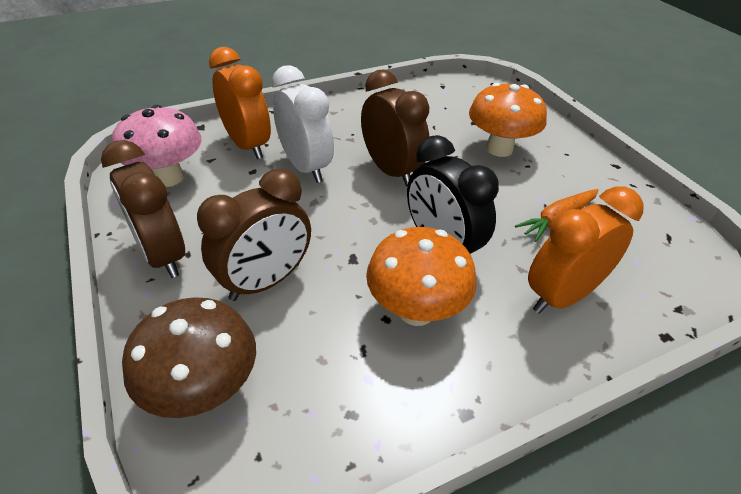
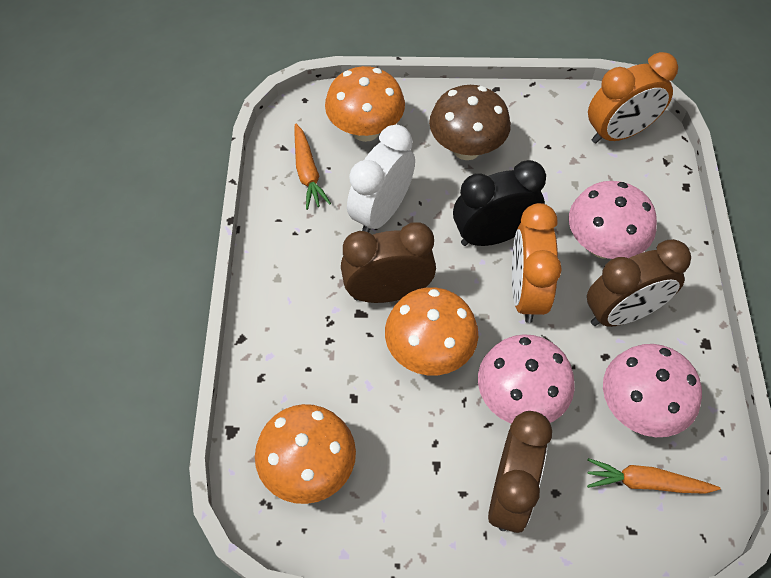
orange carrot: 1 -> 2
orange mushroom: 2 -> 3
pink mushroom: 1 -> 3

